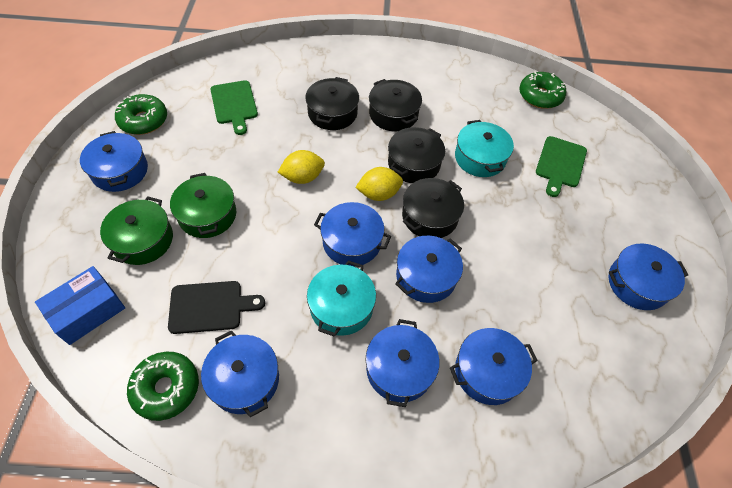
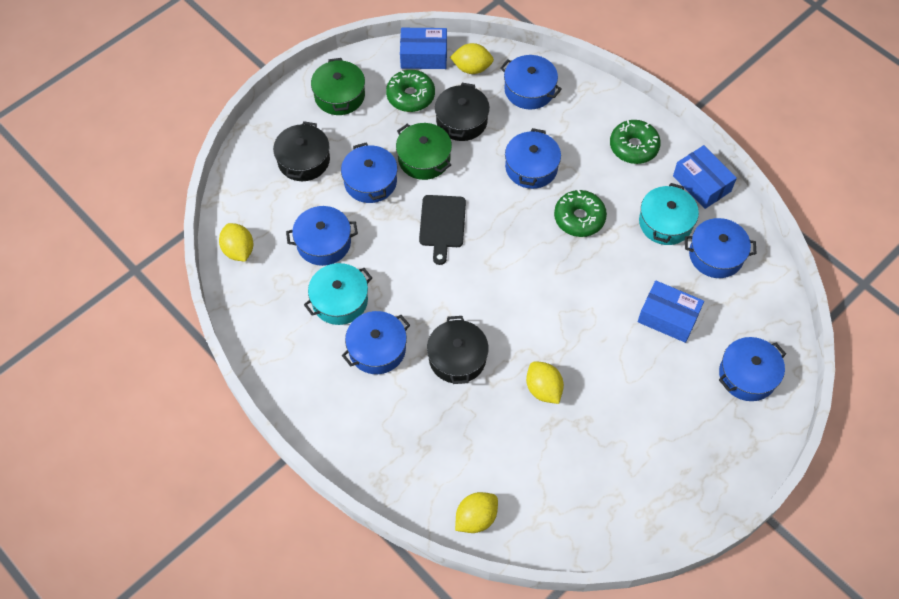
black pot: 4 -> 3
blue box: 1 -> 3
green cutting board: 2 -> 0
yellow lemon: 2 -> 4

